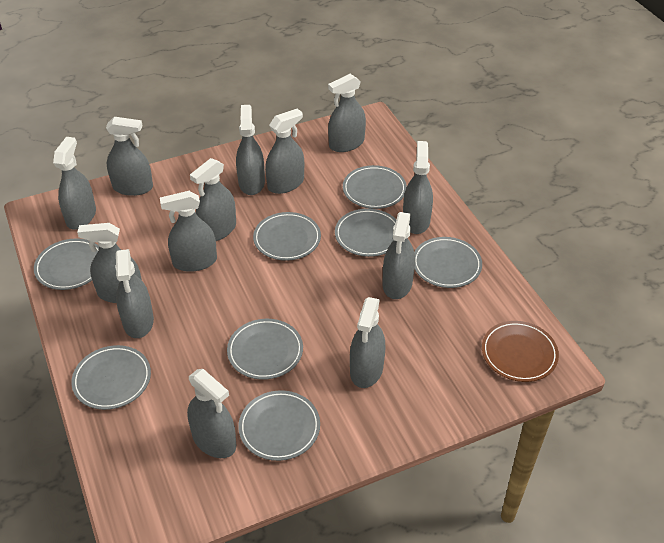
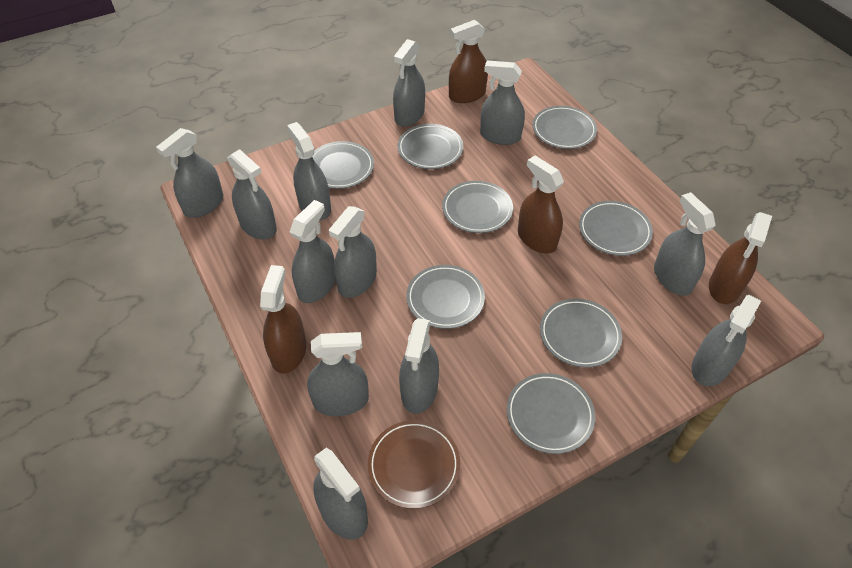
brown spray bottle: 0 -> 4
grey spray bottle: 13 -> 12

